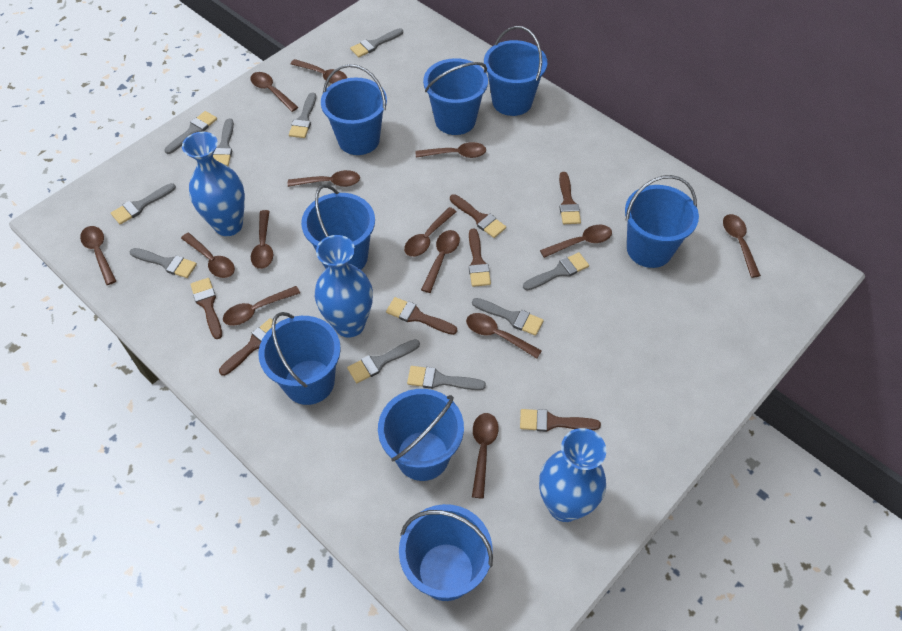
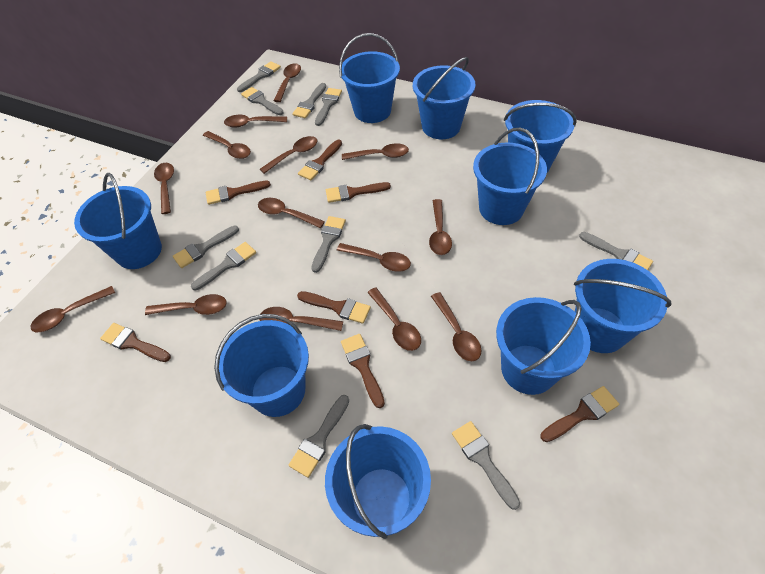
blue bucket: 8 -> 9
blue vase: 3 -> 0

